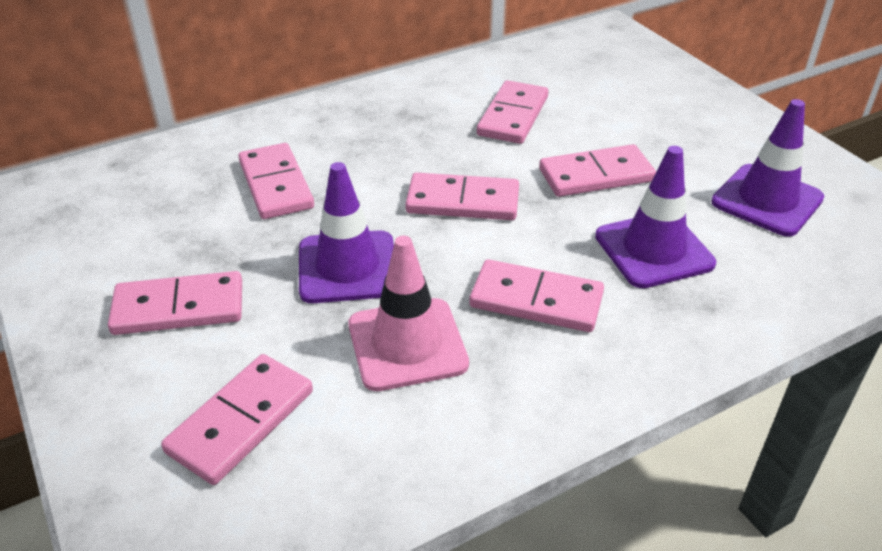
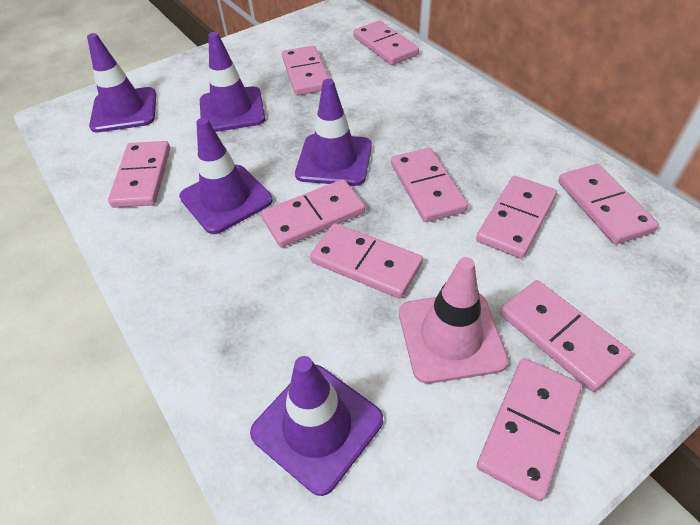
pink domino: 7 -> 10
purple traffic cone: 3 -> 5

